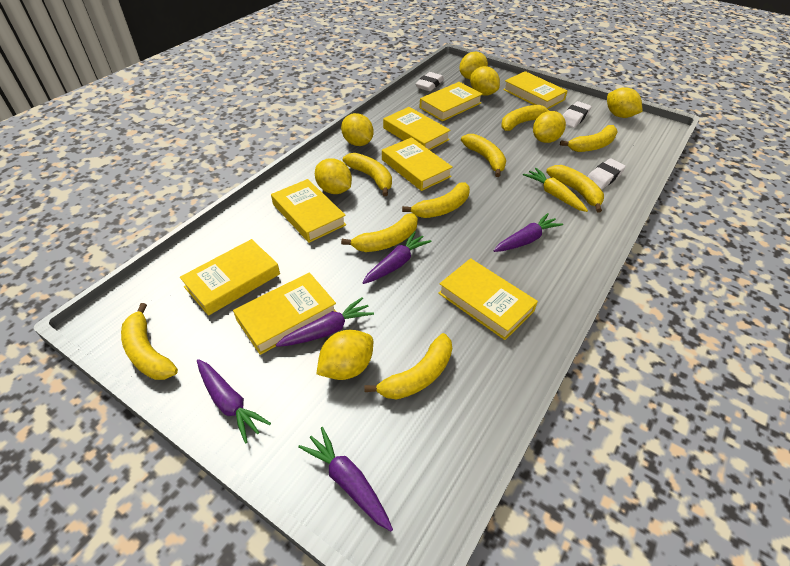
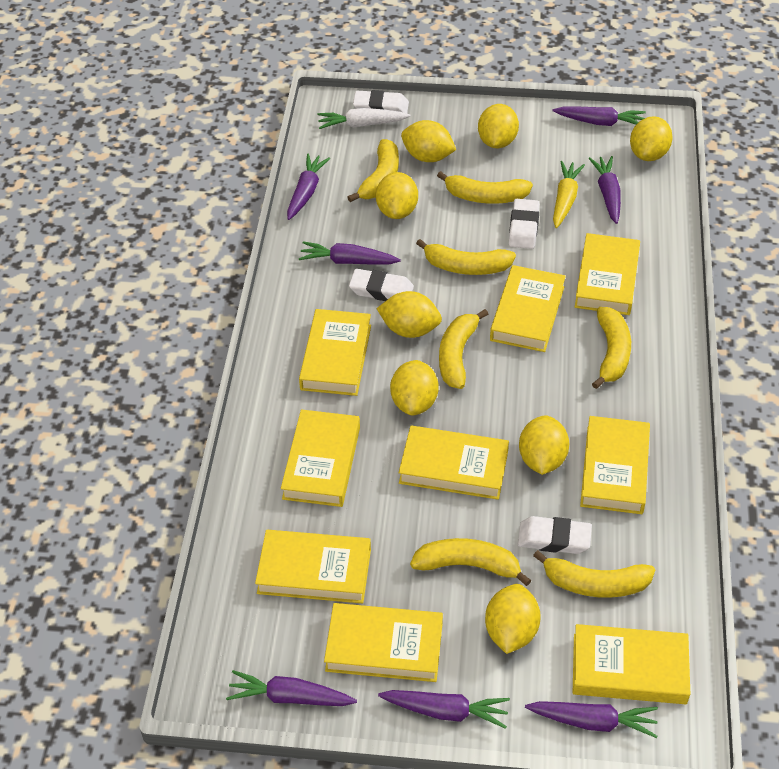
purple carrot: 5 -> 7
white carrot: 0 -> 1
white eraser: 3 -> 4
yellow banana: 9 -> 7
yellow book: 8 -> 9
yellow lemon: 7 -> 8

